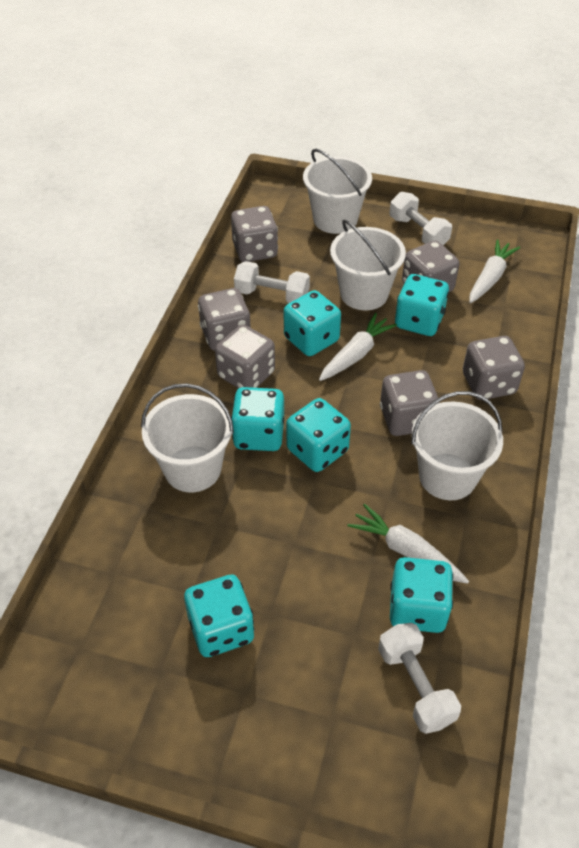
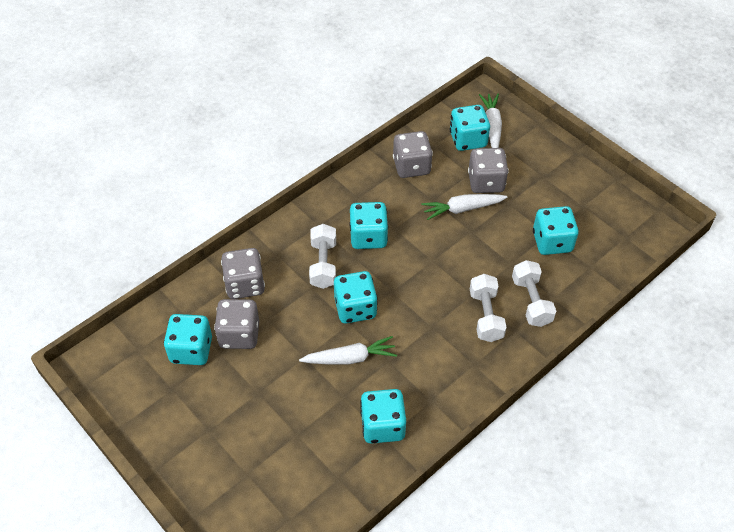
grey dice: 6 -> 4
white bucket: 4 -> 0

